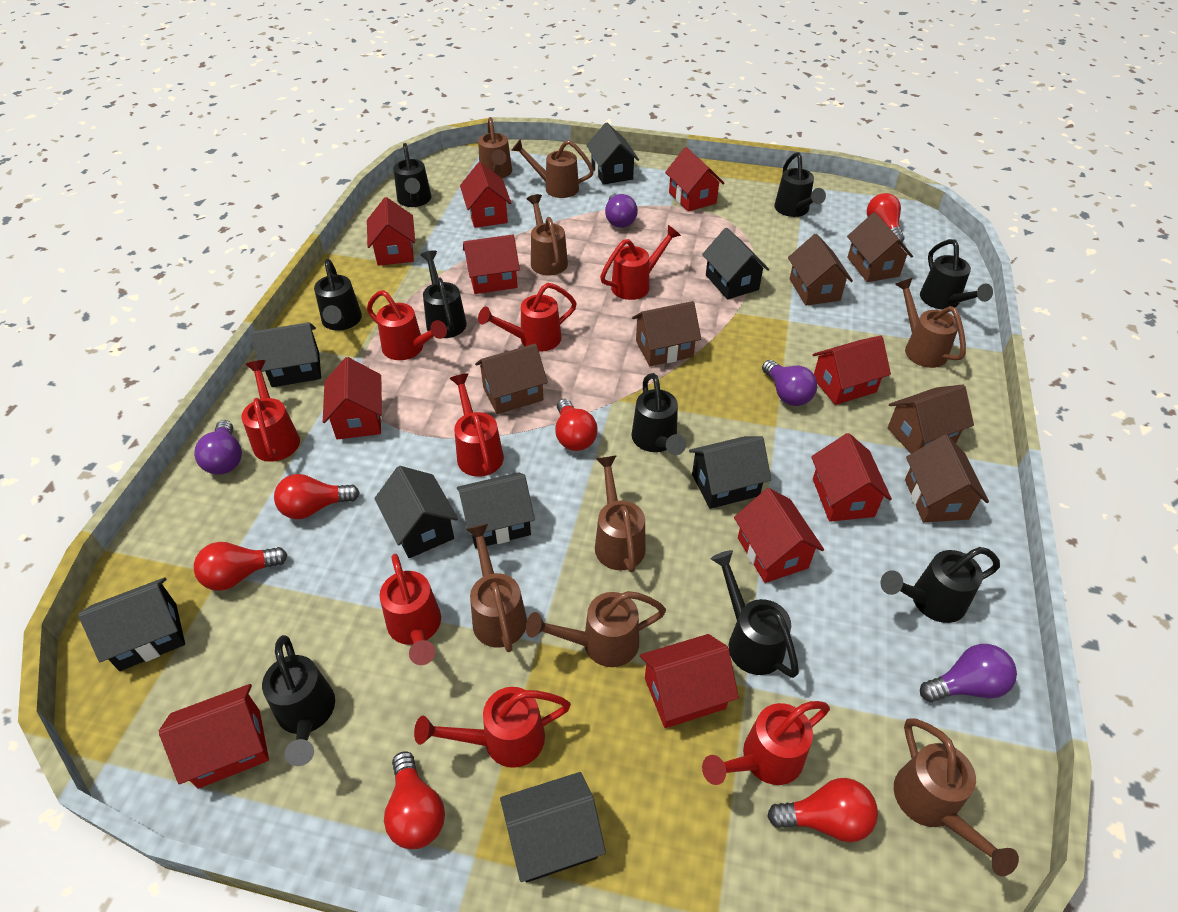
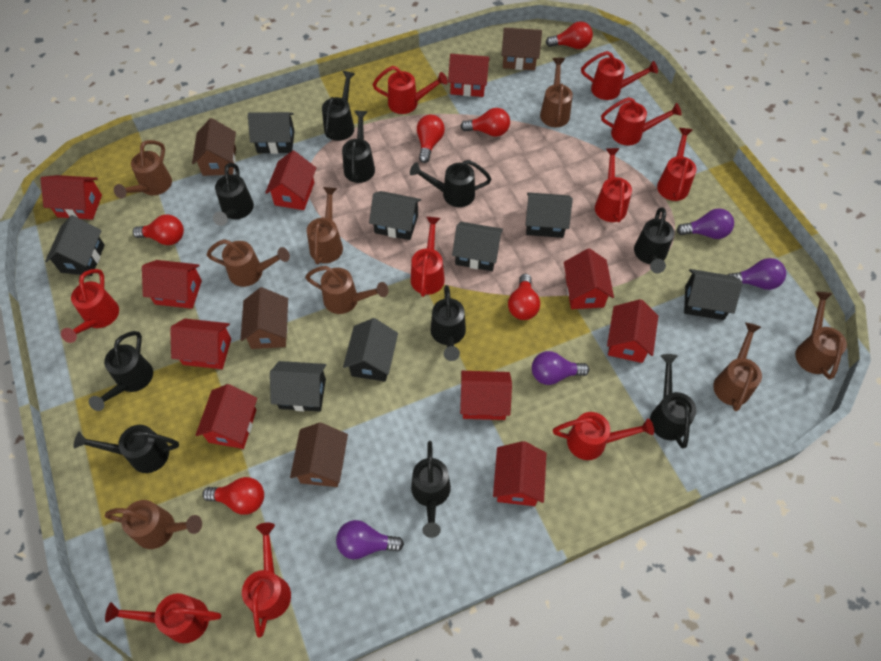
black watering can: 9 -> 10
brown house: 6 -> 4
red watering can: 8 -> 10

